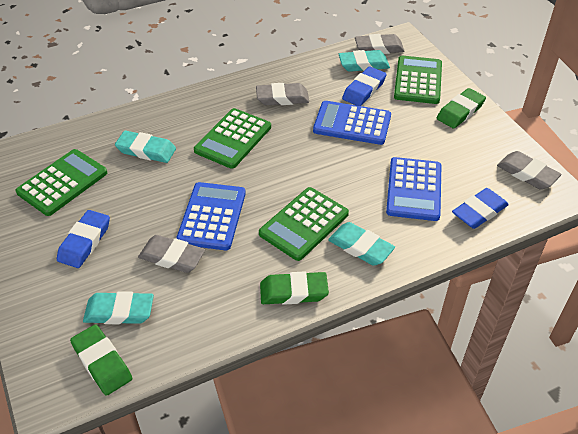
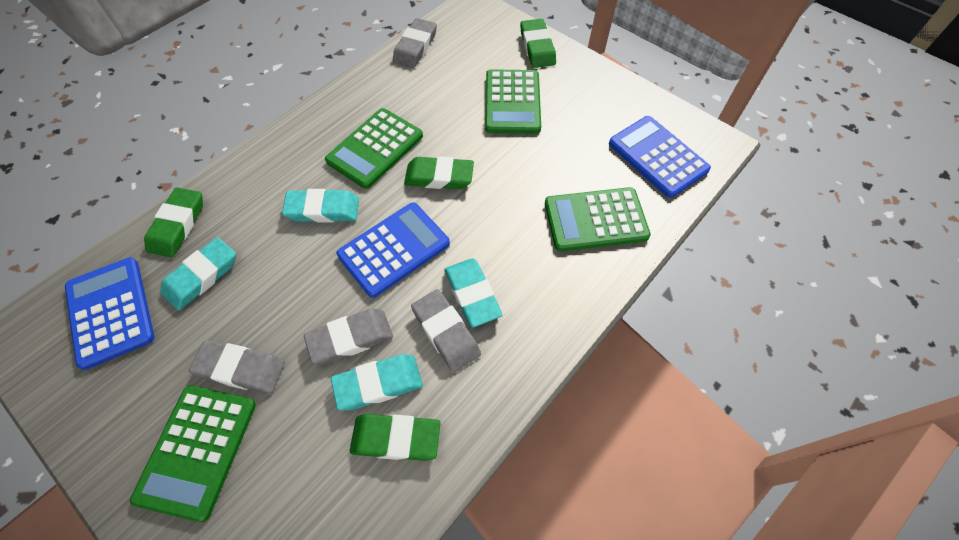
blue eraser: 3 -> 0
green eraser: 3 -> 4

